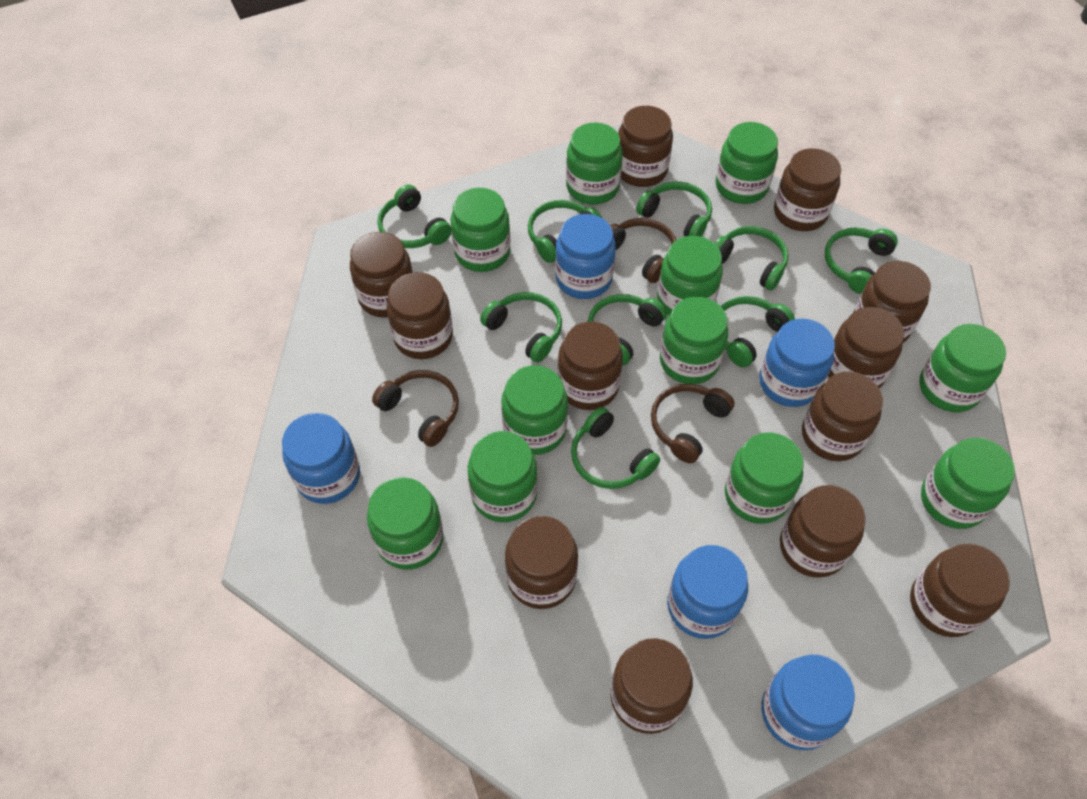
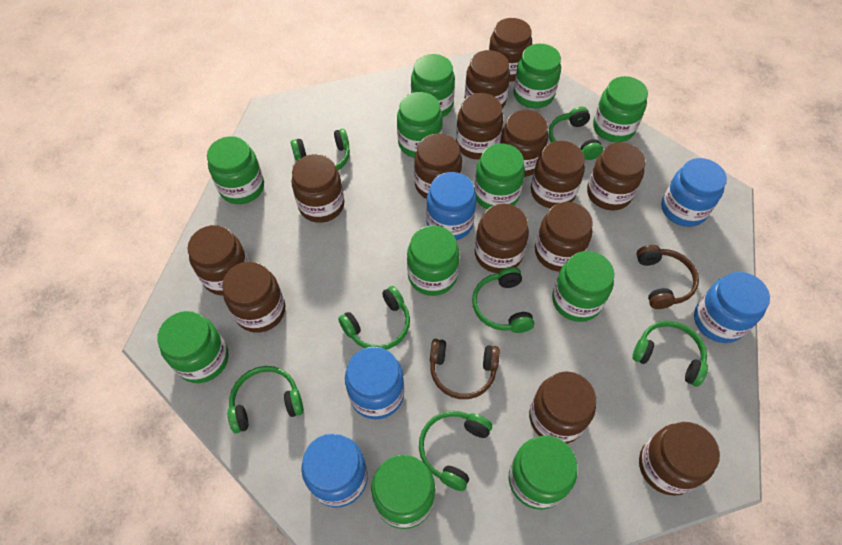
brown headphones: 3 -> 2
brown jar: 12 -> 14
green headphones: 9 -> 7

